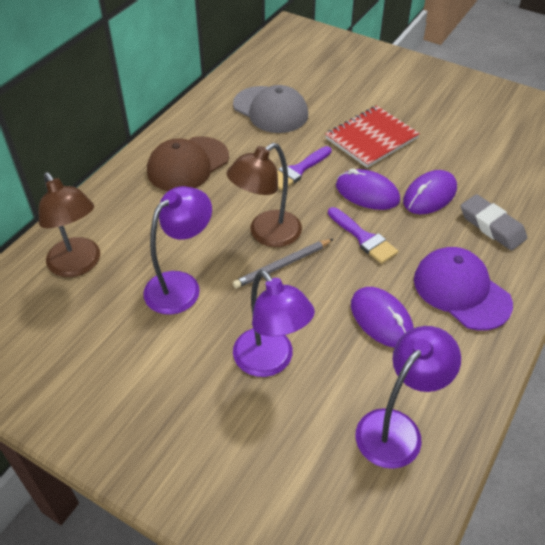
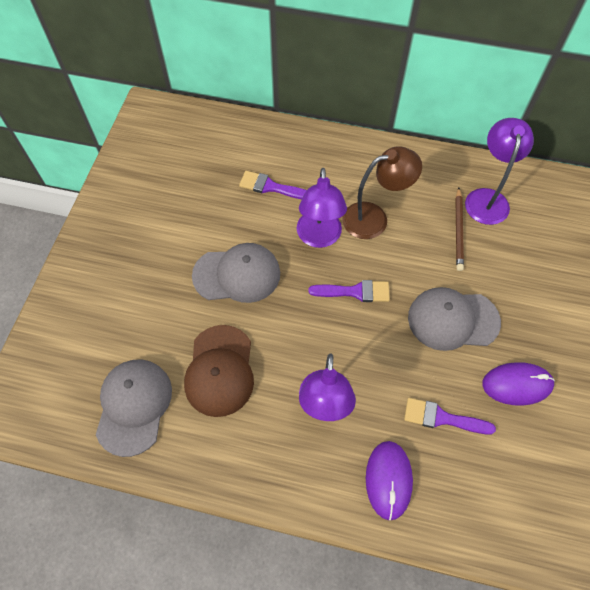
brown lamp: 2 -> 1
brown pencil: 0 -> 1
grey cap: 1 -> 3
grey eraser: 1 -> 0
grey pencil: 1 -> 0
purple brush: 2 -> 3
purple cap: 1 -> 0
purple mouse: 3 -> 2
red notebook: 1 -> 0

